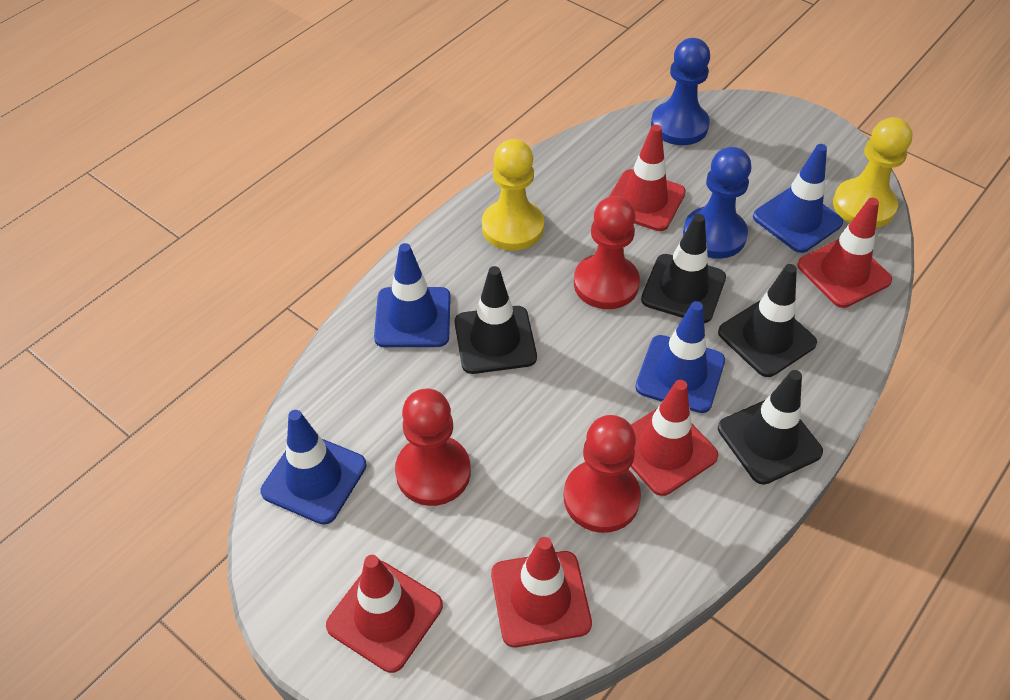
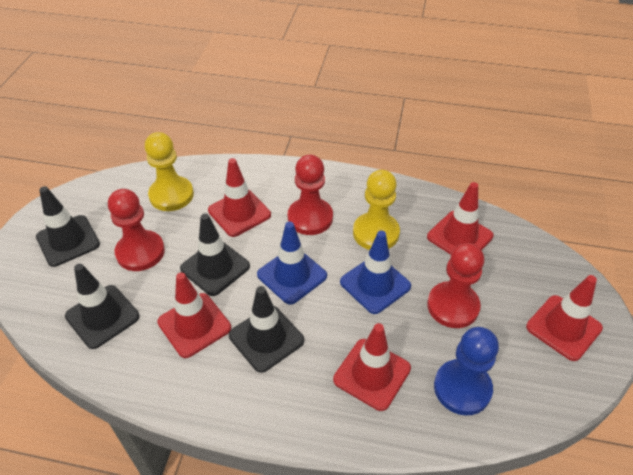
blue pawn: 2 -> 1
blue traffic cone: 4 -> 2

